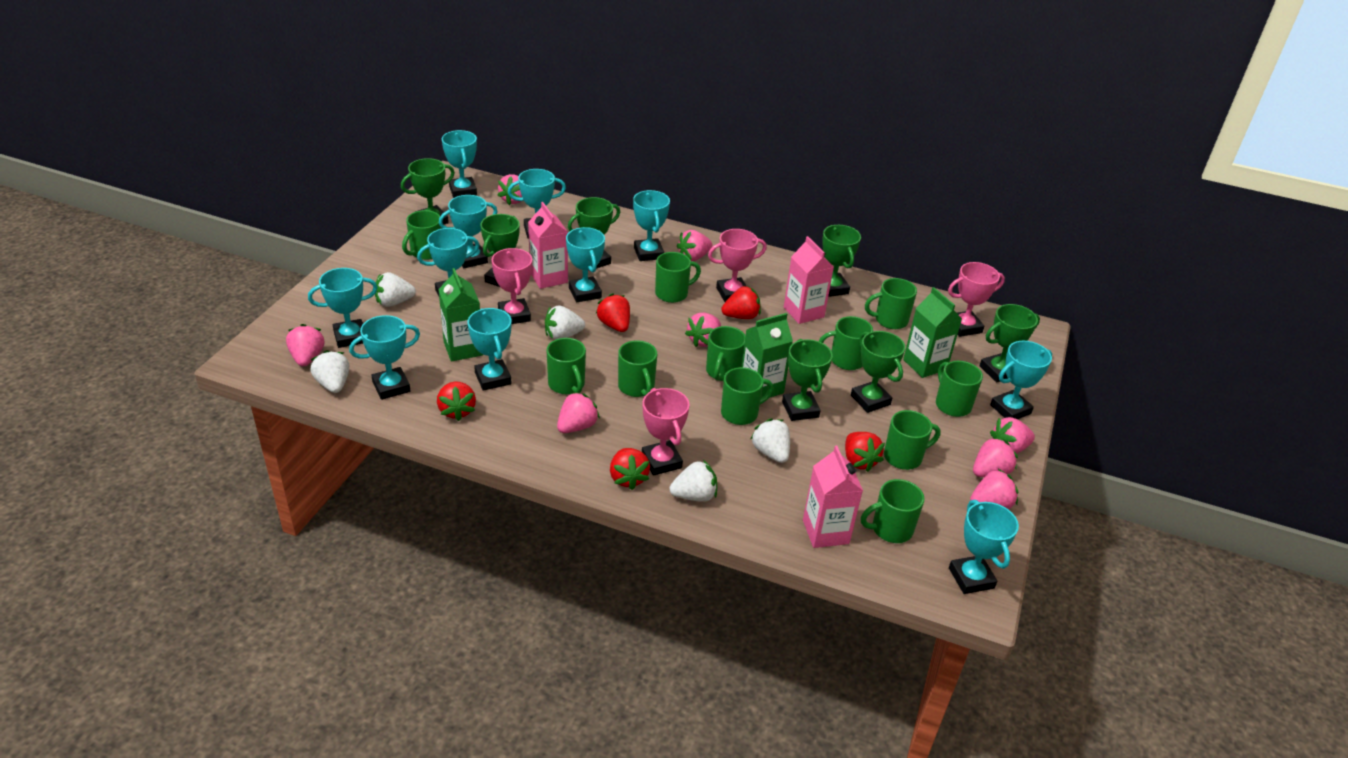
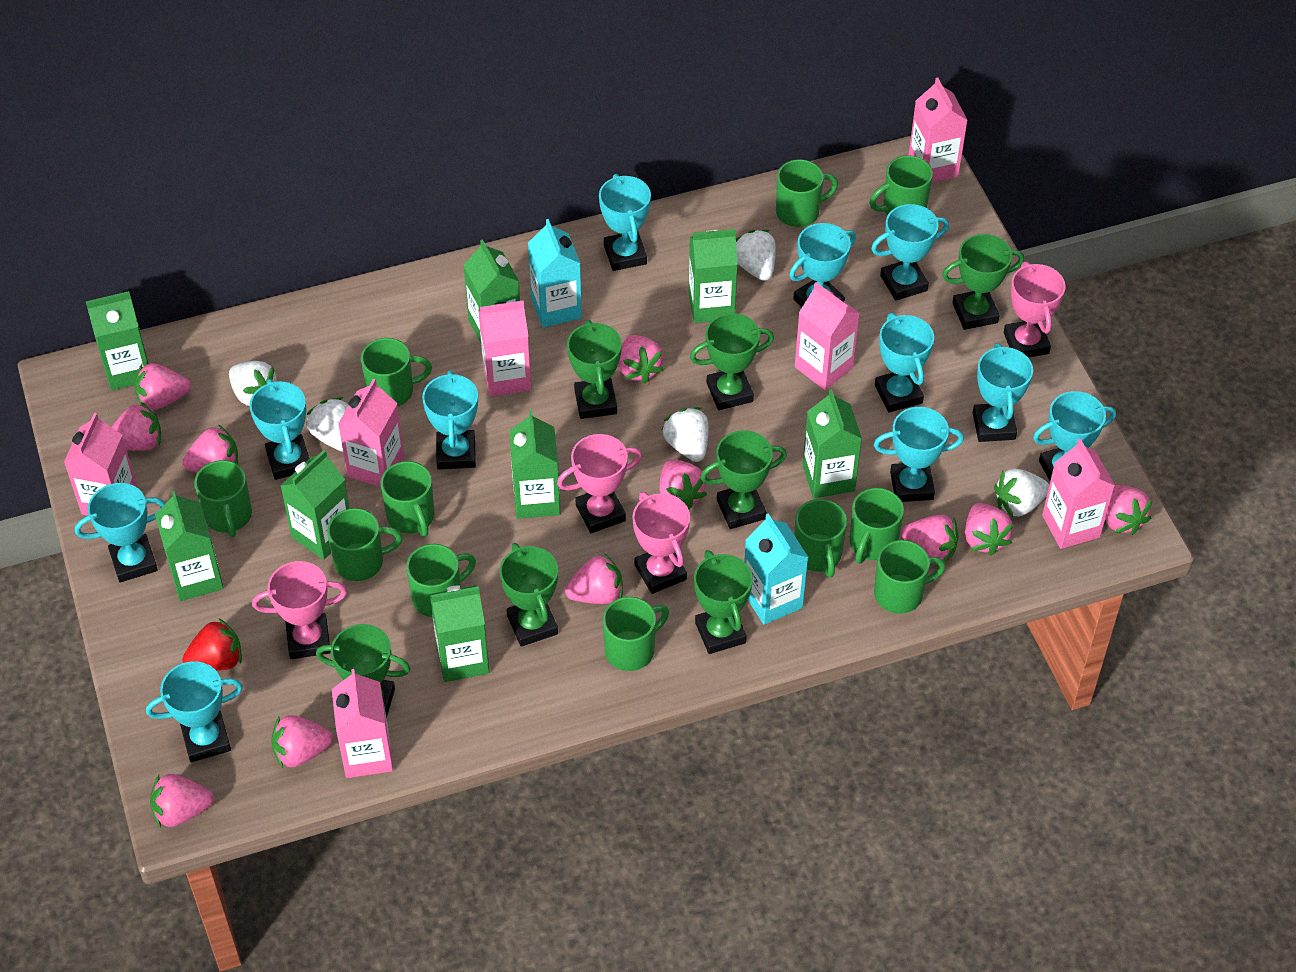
green carton: 3 -> 8
pink carton: 3 -> 7
pink strawberry: 8 -> 11
red strawberry: 5 -> 1
turquoise carton: 0 -> 2

